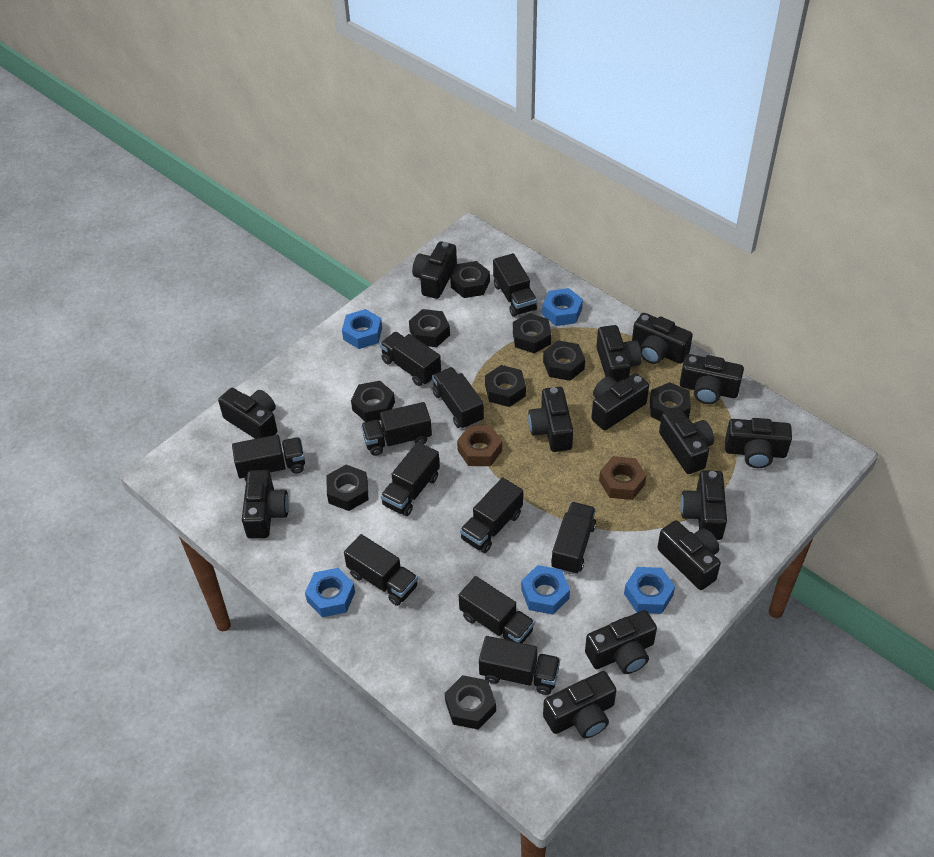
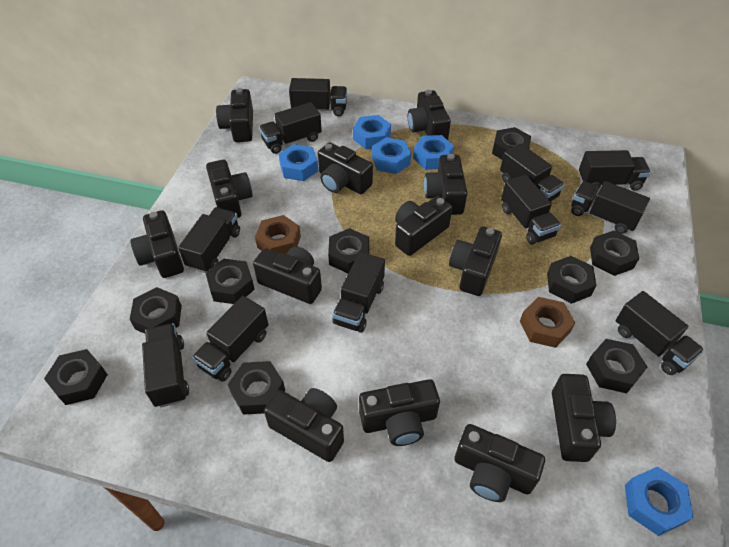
black camera: 14 -> 13

